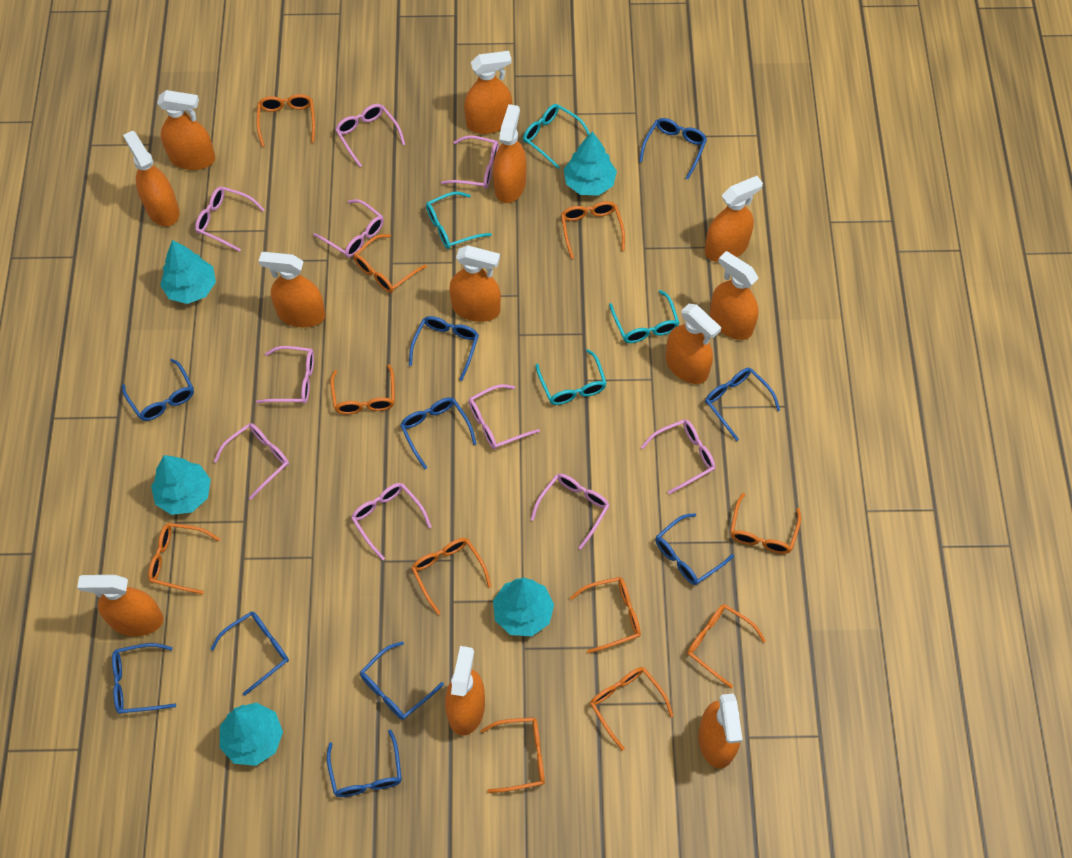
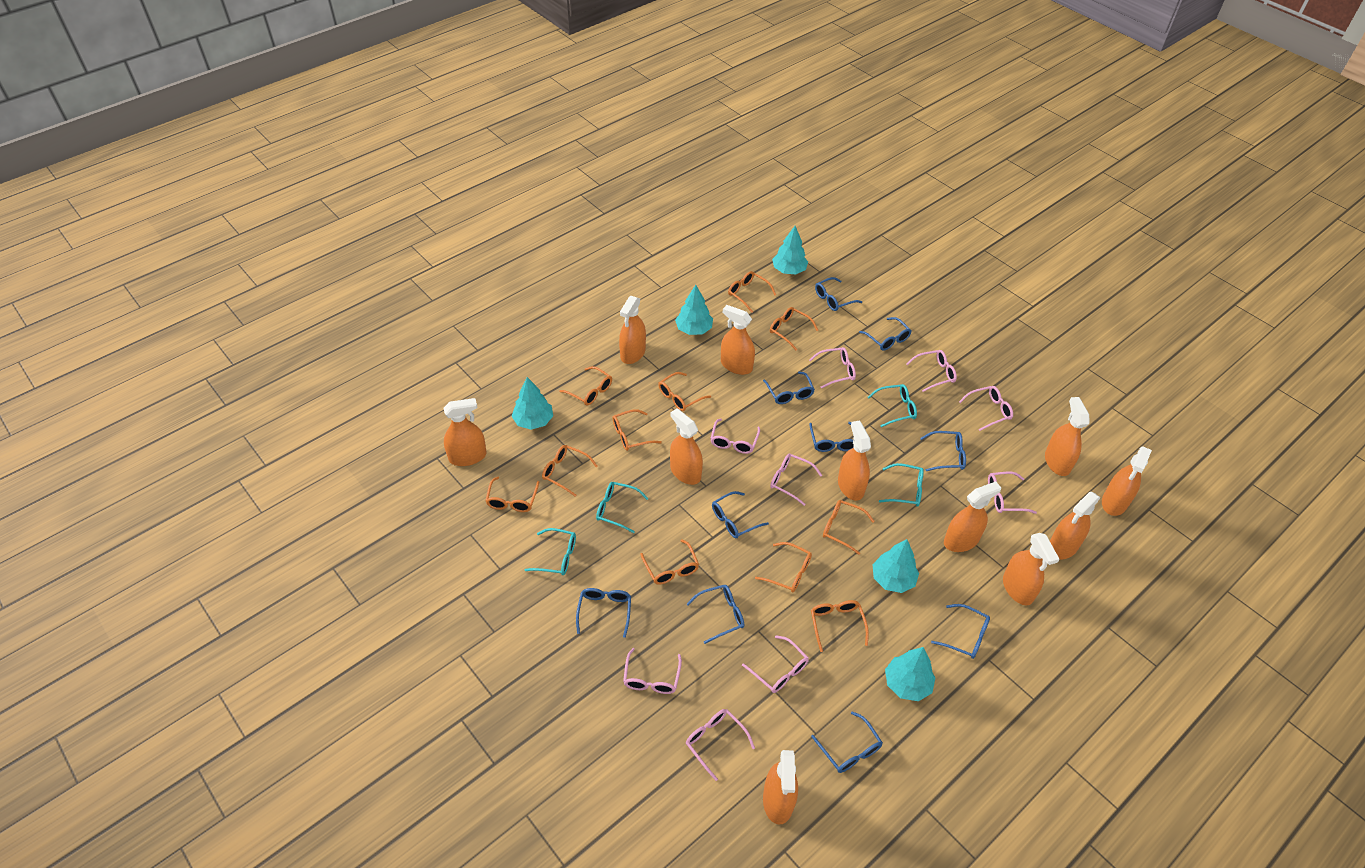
orange spray bottle: 12 -> 11
pink glasses: 10 -> 9

